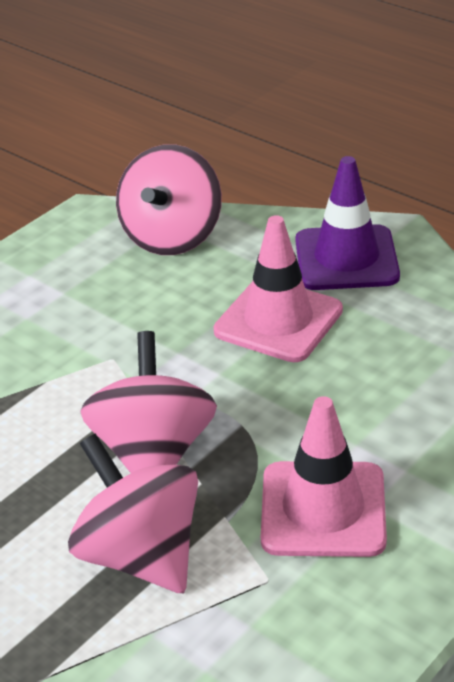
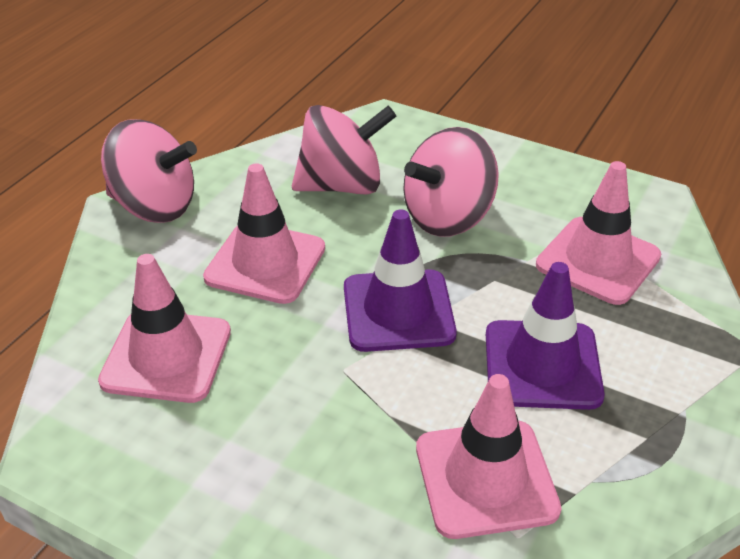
pink traffic cone: 2 -> 4
purple traffic cone: 1 -> 2

